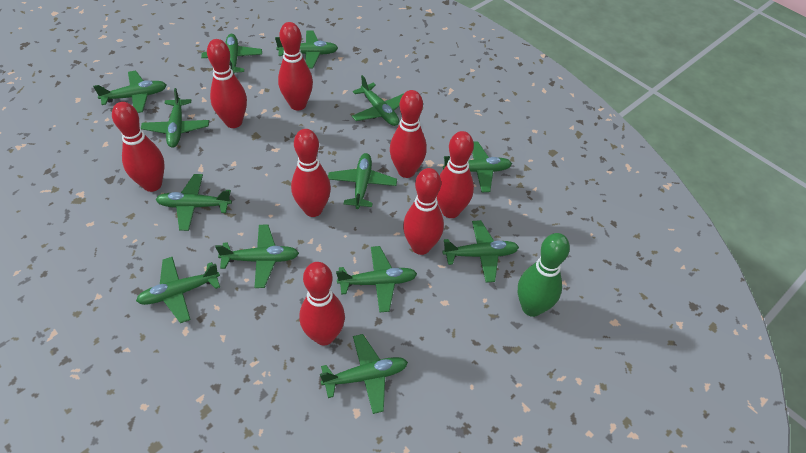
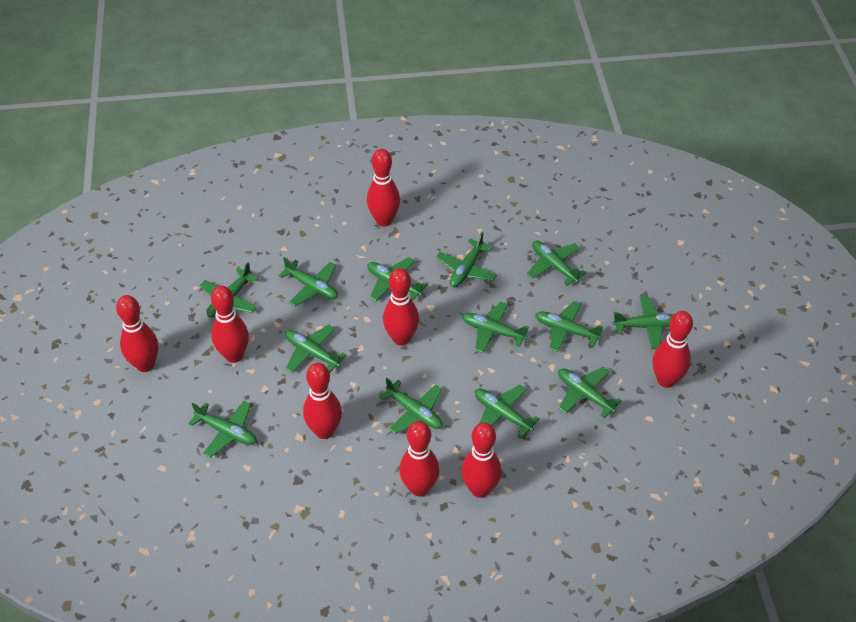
green bowling pin: 1 -> 0

